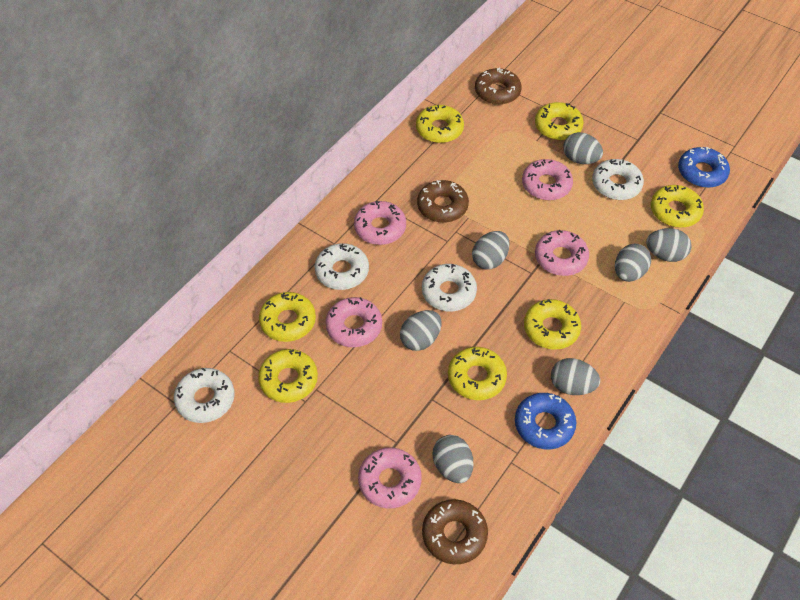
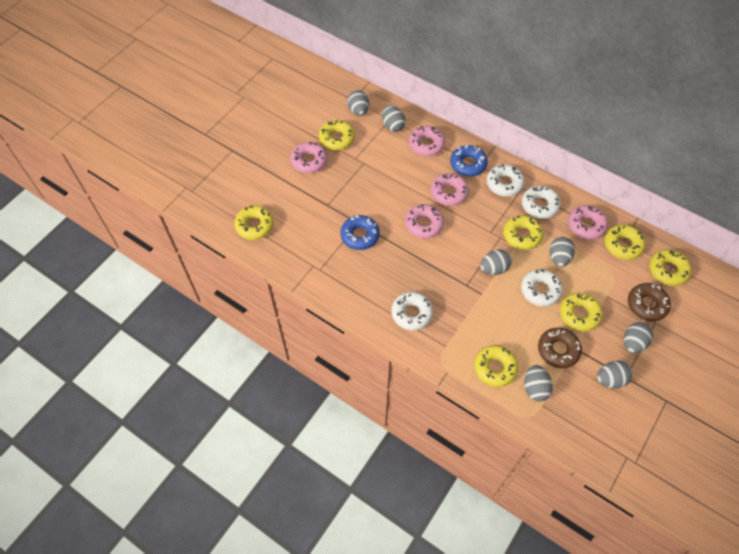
brown donut: 3 -> 2

